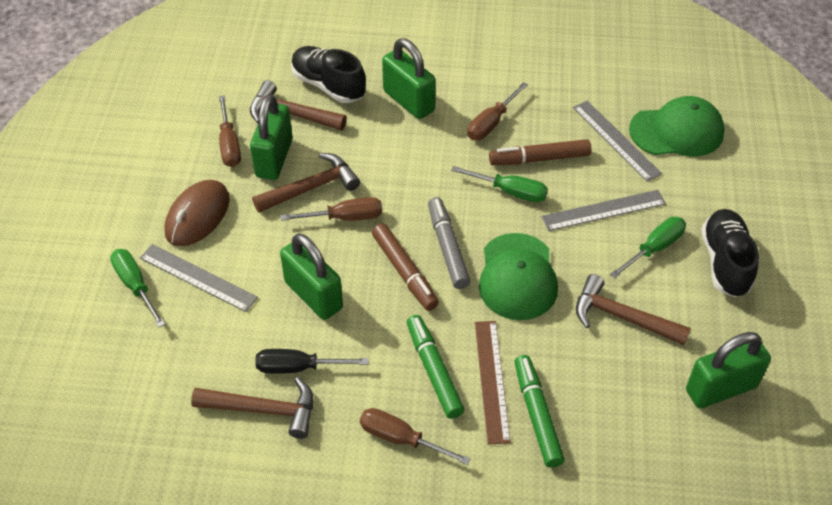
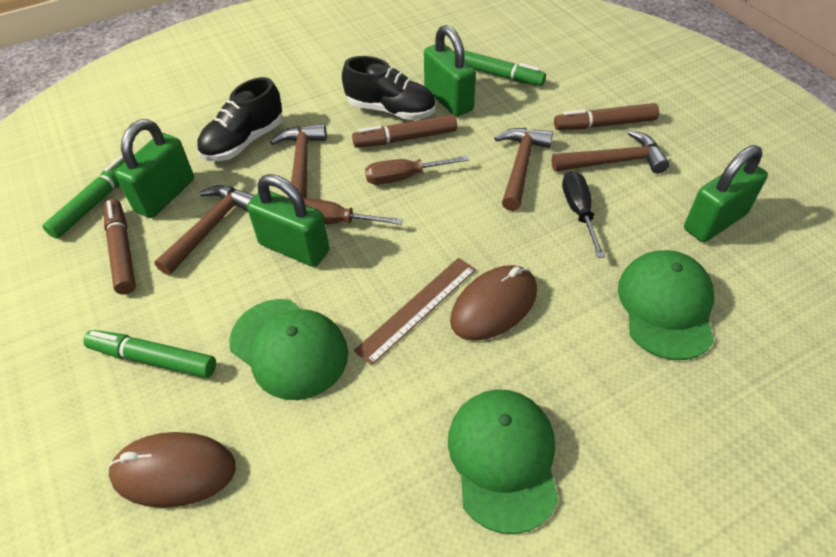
brown marker: 2 -> 3
brown mouse: 1 -> 2
brown screwdriver: 4 -> 2
green cap: 2 -> 3
green marker: 2 -> 3
green screwdriver: 3 -> 0
grey marker: 1 -> 0
grey ruler: 3 -> 0

